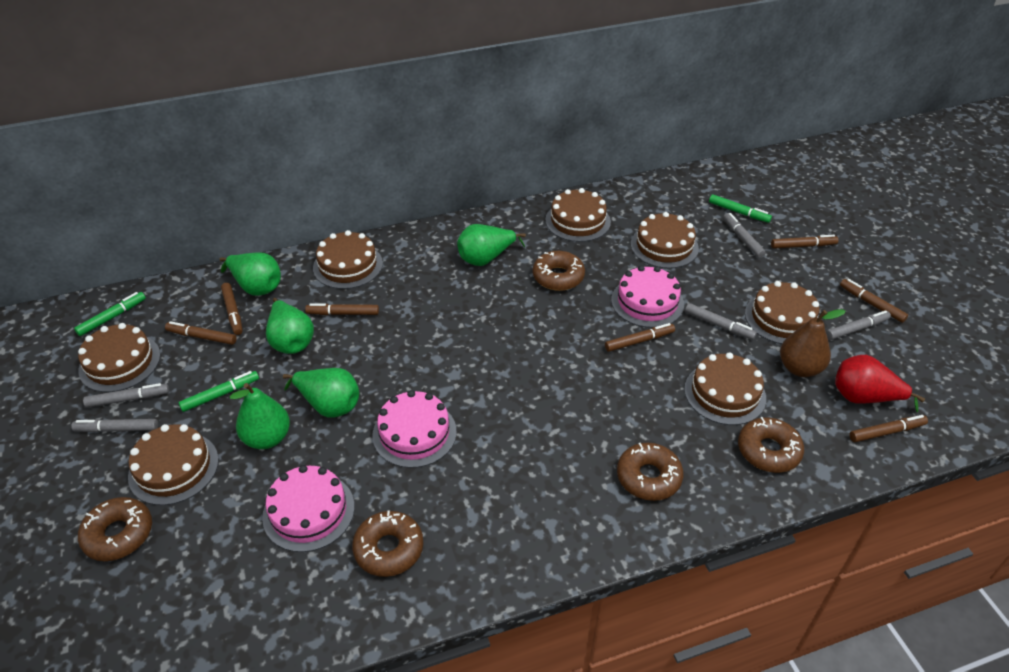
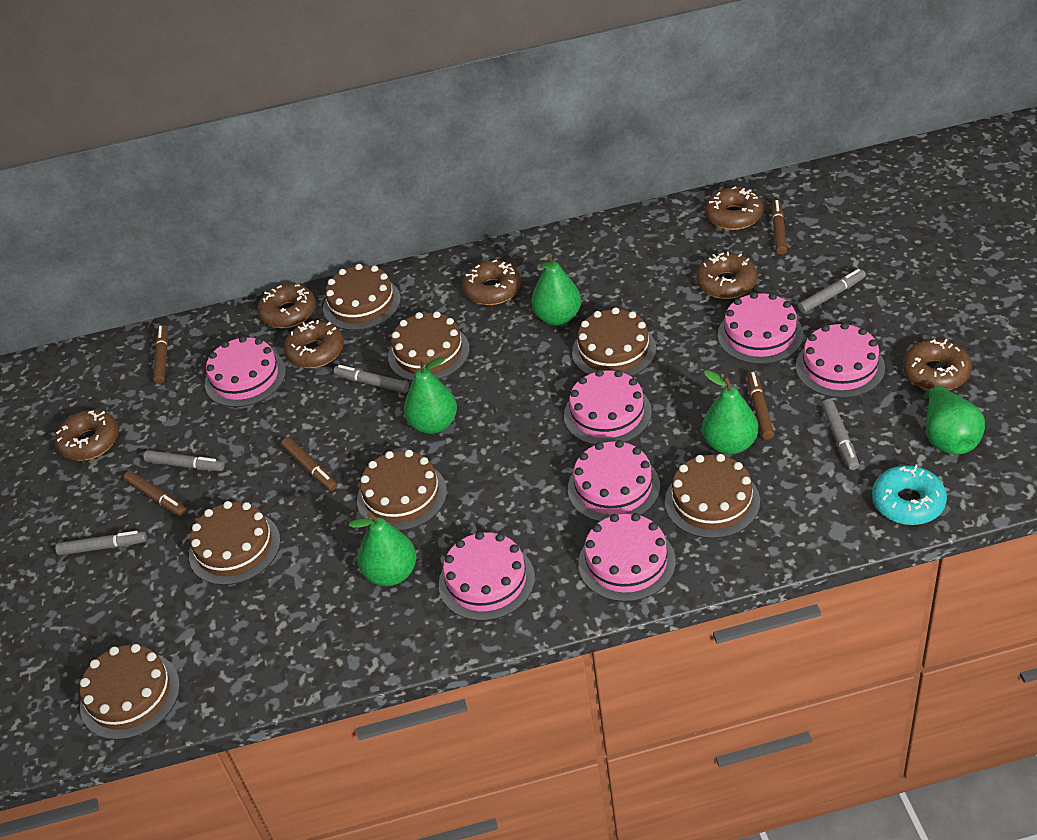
brown donut: 5 -> 7
brown marker: 7 -> 5
brown pear: 1 -> 0
green marker: 3 -> 0
pink cake: 3 -> 7
red pear: 1 -> 0
turquoise donut: 0 -> 1

